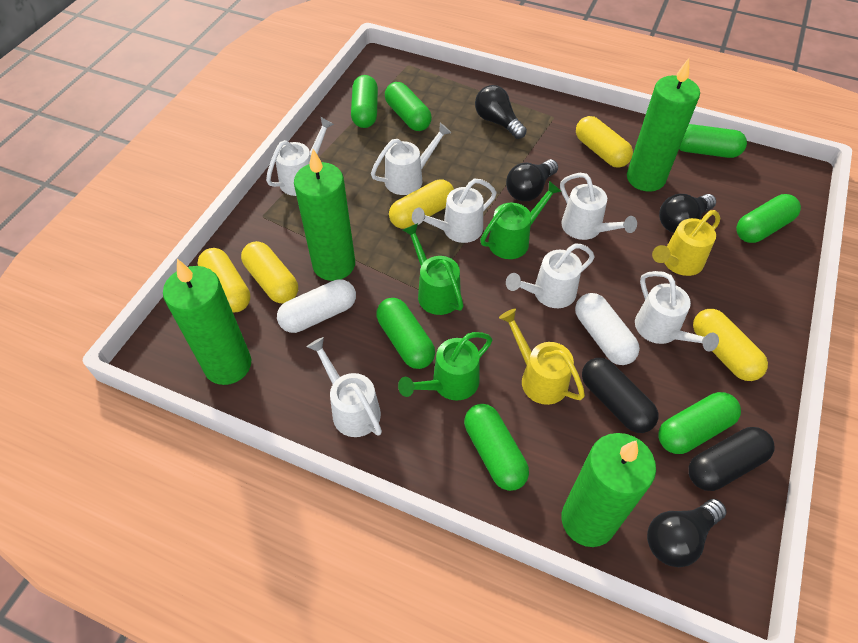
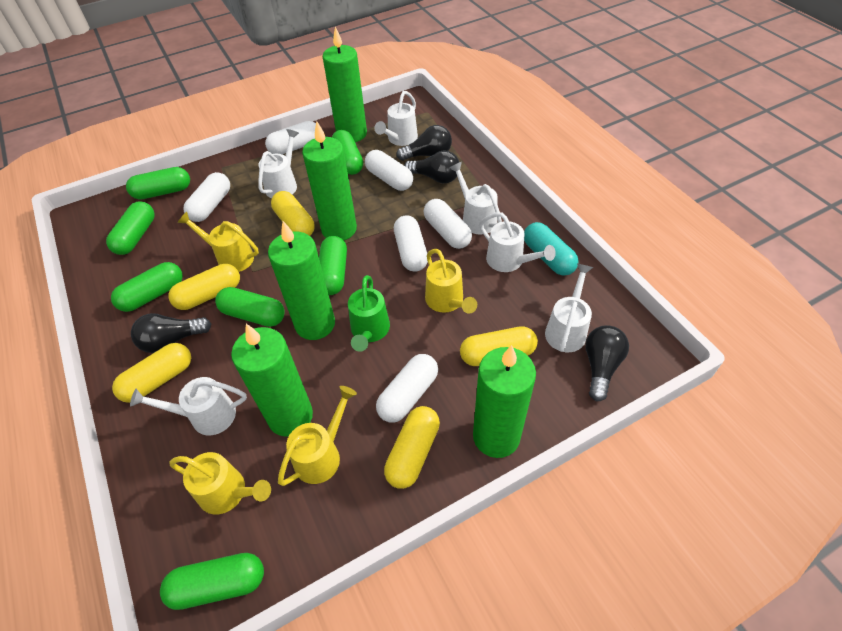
black capsule: 2 -> 0
green candle: 4 -> 5
green watering can: 3 -> 1
turquoise capsule: 0 -> 1
white capsule: 2 -> 6
white watering can: 7 -> 6
yellow watering can: 2 -> 4

